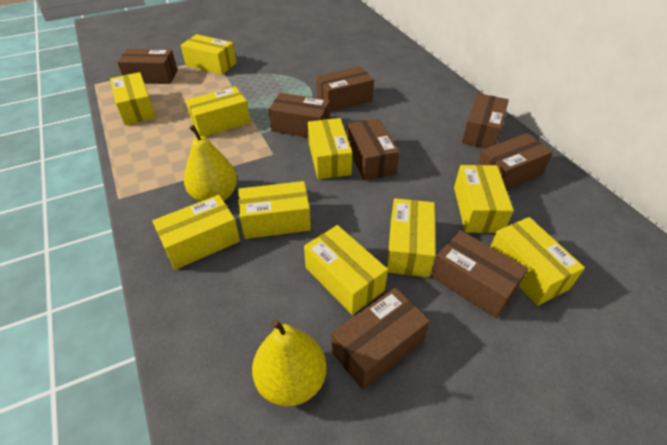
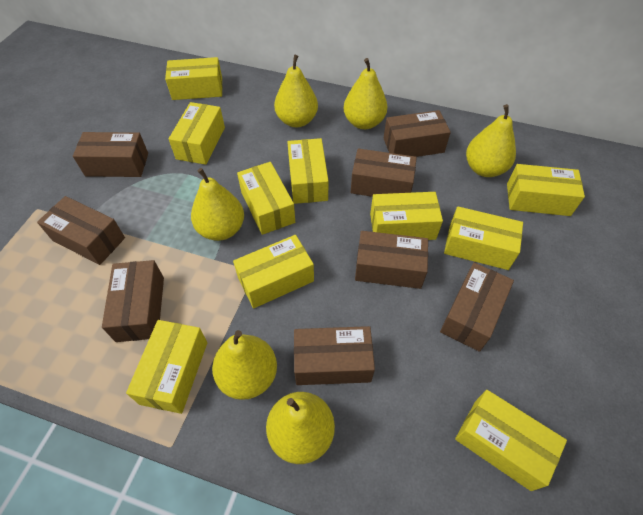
yellow pear: 2 -> 6

